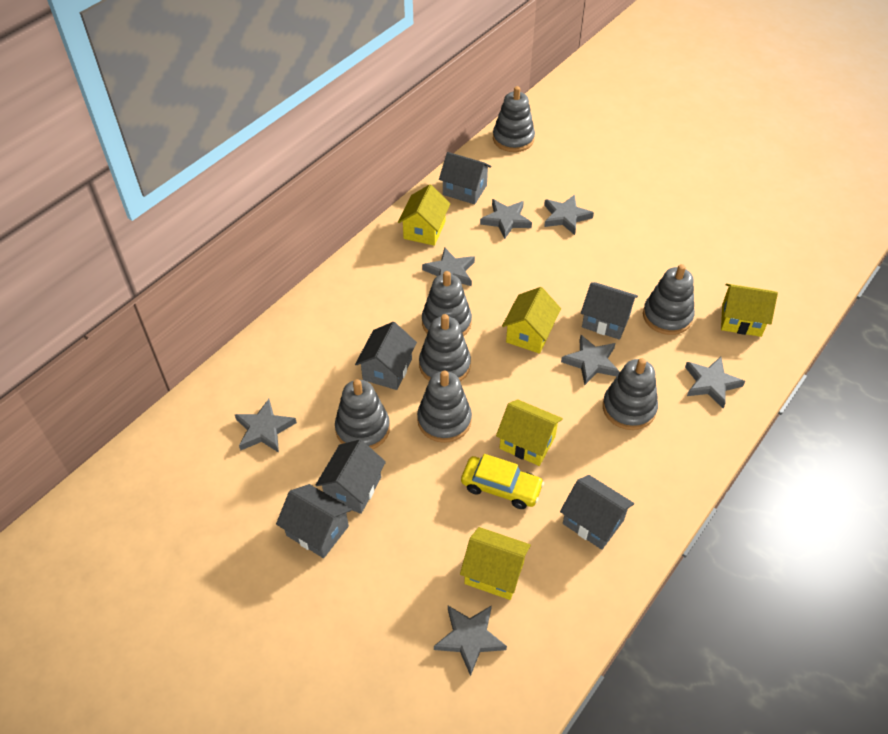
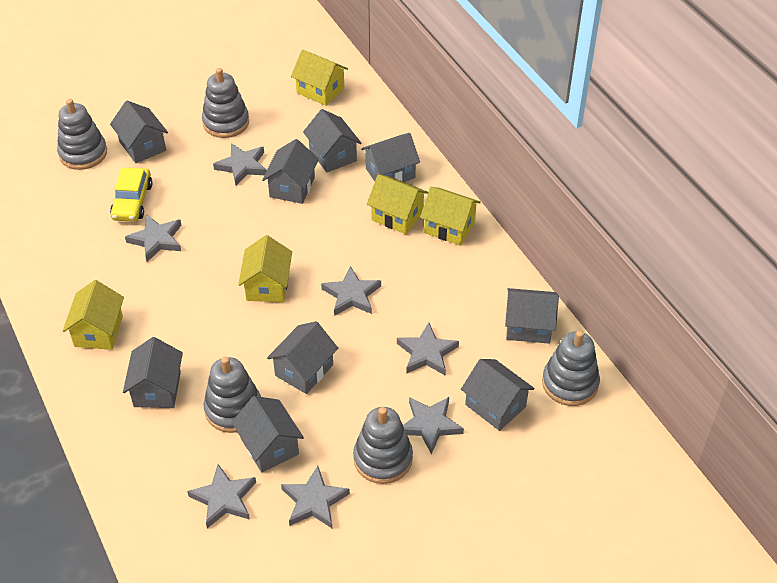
grey house: 6 -> 9
grey stacking toy: 7 -> 5

